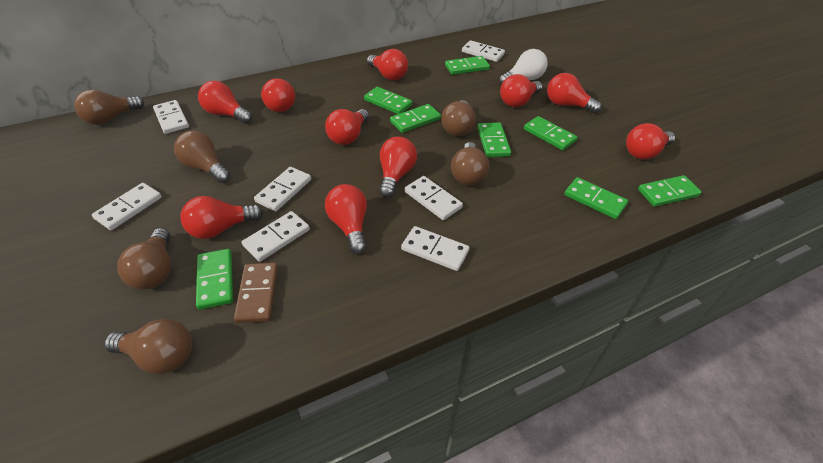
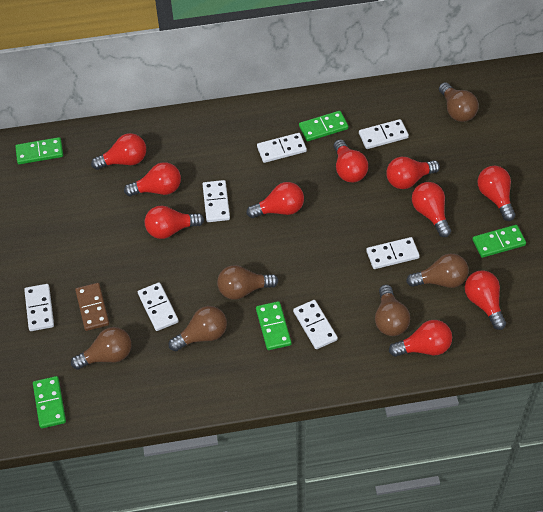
green domino: 8 -> 5
white light bulb: 1 -> 0

